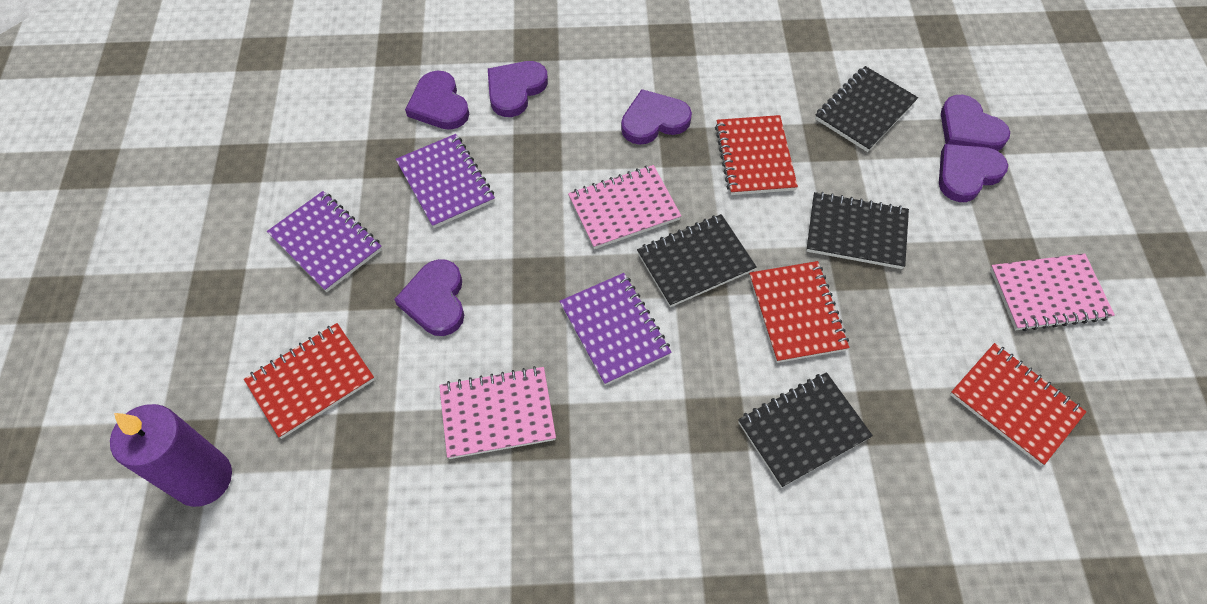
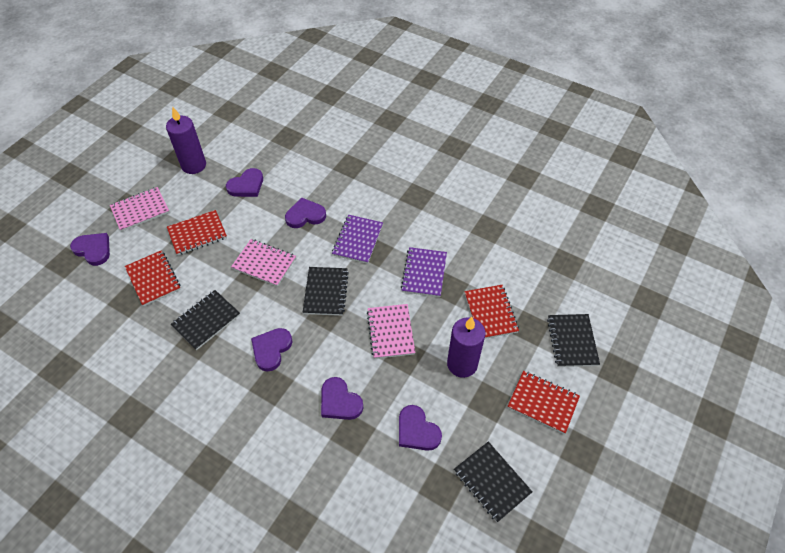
purple candle: 1 -> 2
purple notebook: 3 -> 2

